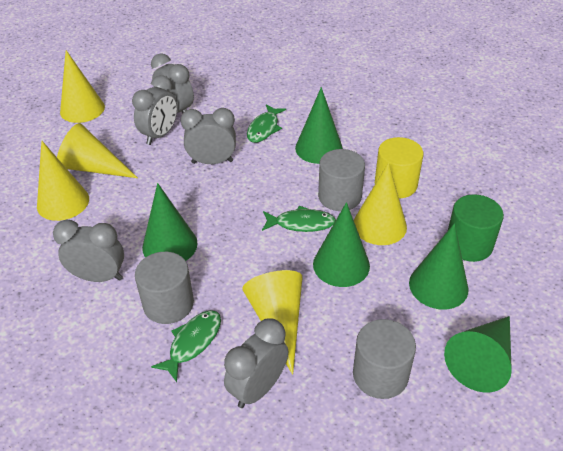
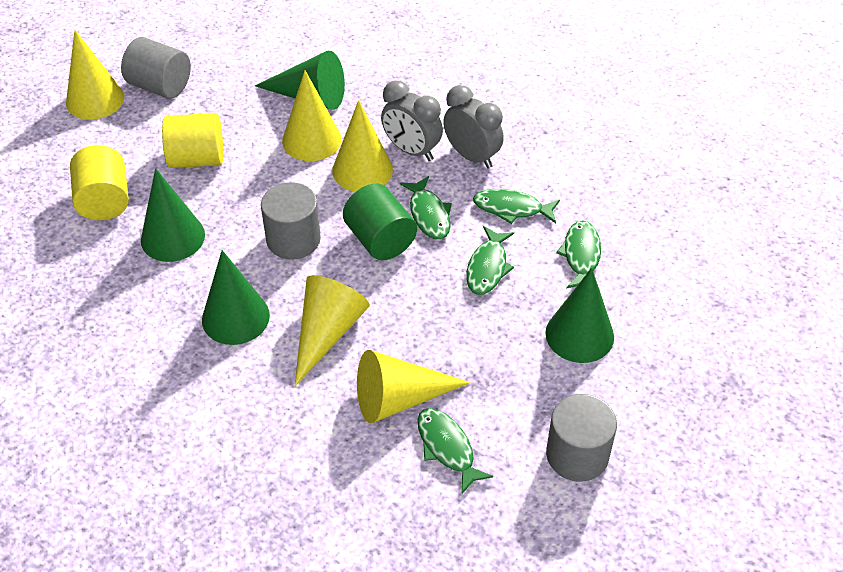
green cone: 5 -> 4
green fish: 3 -> 5
grey clock: 5 -> 2
yellow cylinder: 1 -> 2

